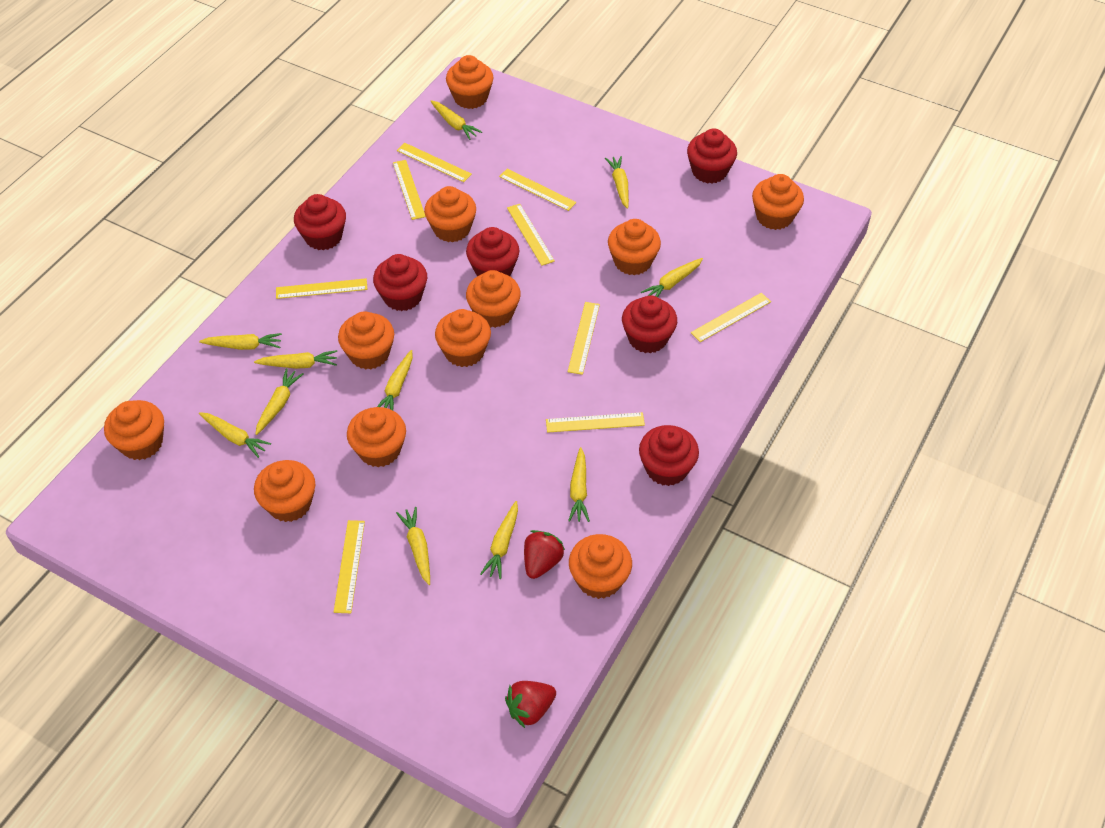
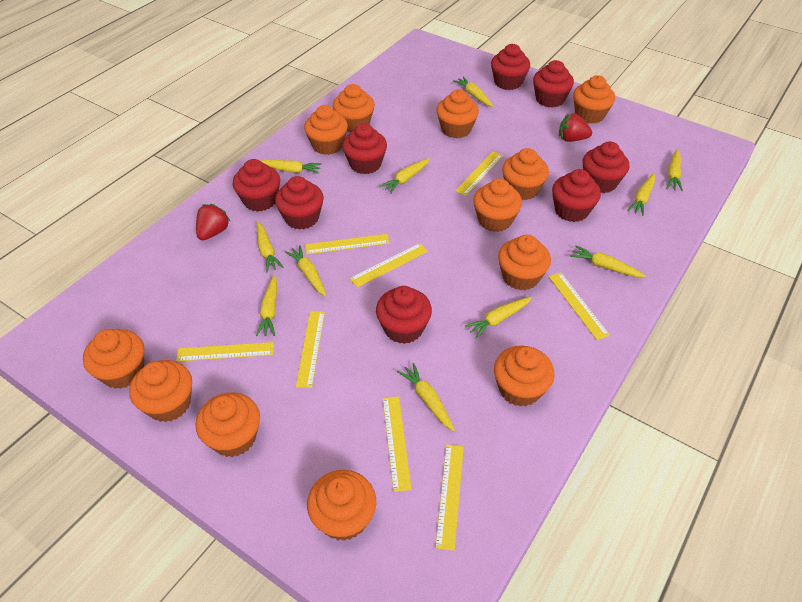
orange cupcake: 11 -> 12
red cupcake: 6 -> 8
yellow ruler: 9 -> 8

